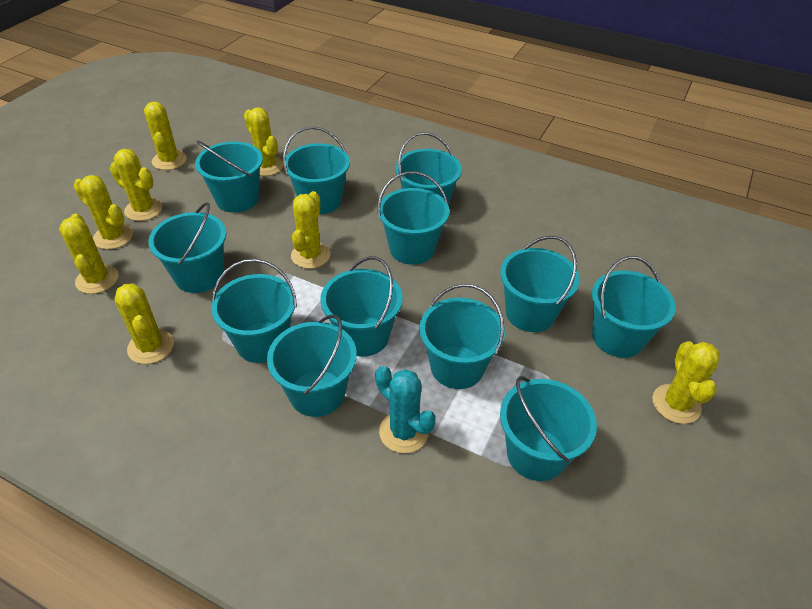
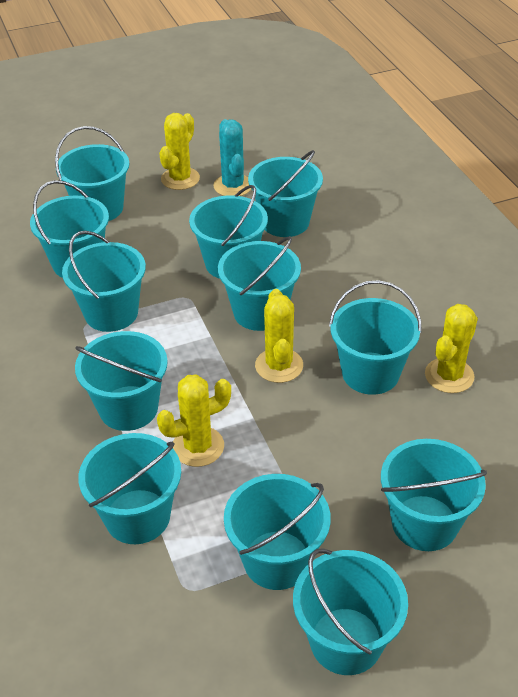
yellow cactus: 8 -> 4

